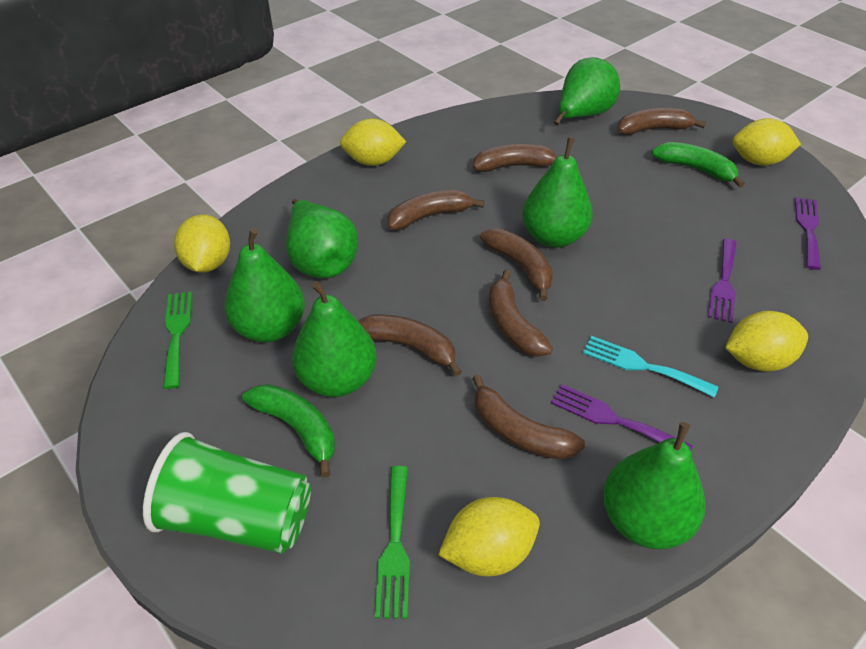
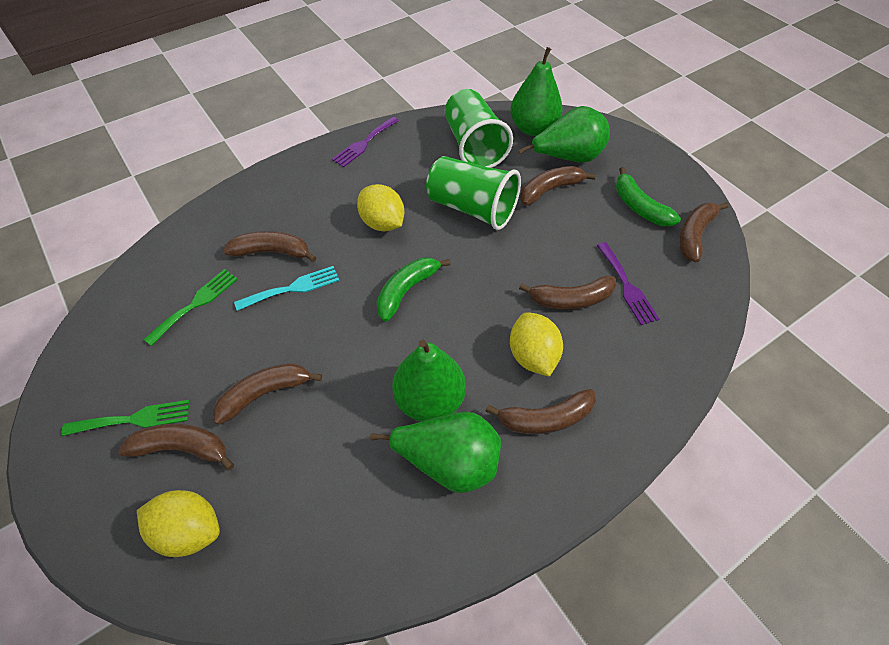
green cup: 1 -> 2
green pear: 6 -> 4
purple fork: 3 -> 2
yellow lemon: 5 -> 3

